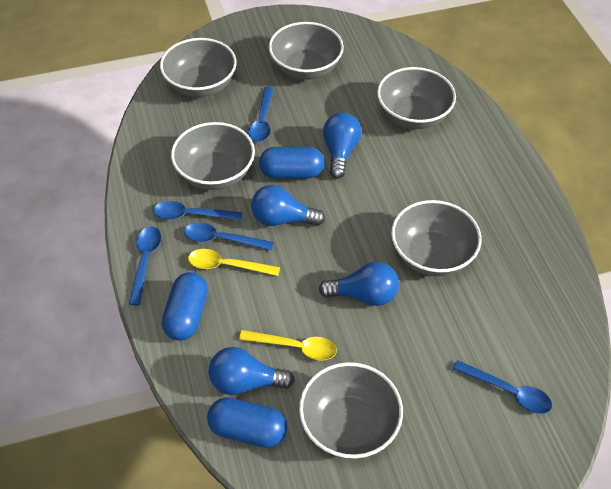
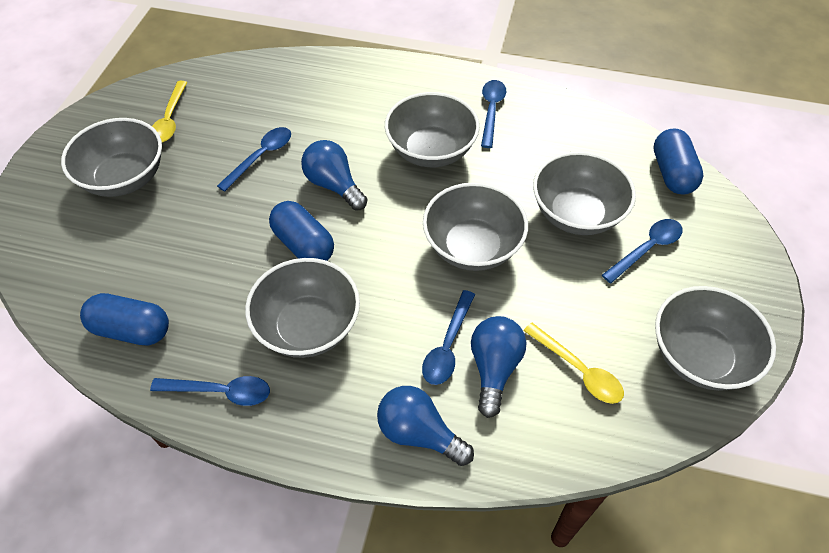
blue light bulb: 4 -> 3

